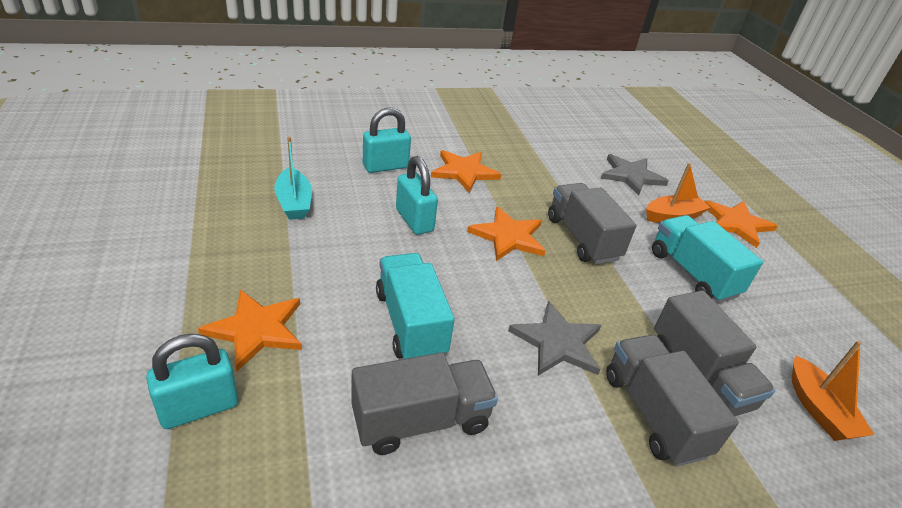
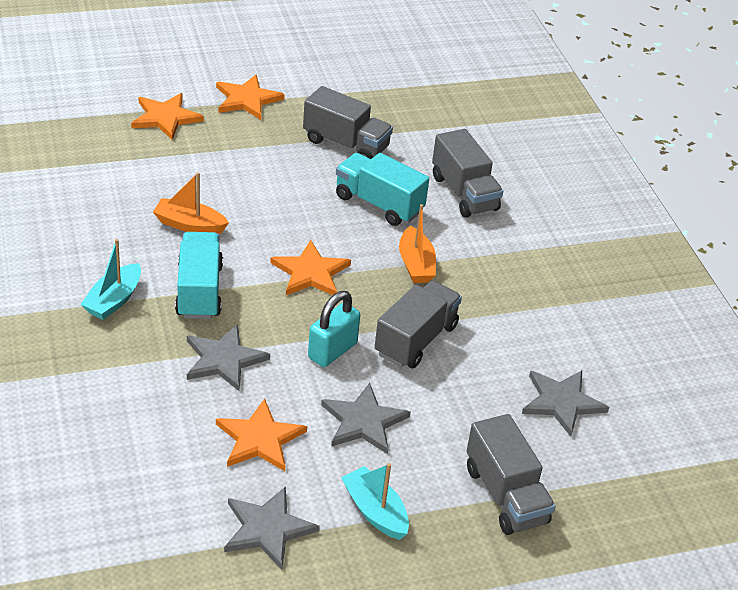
grey star: 2 -> 4
turquoise boat: 1 -> 2
turquoise padlock: 3 -> 1

